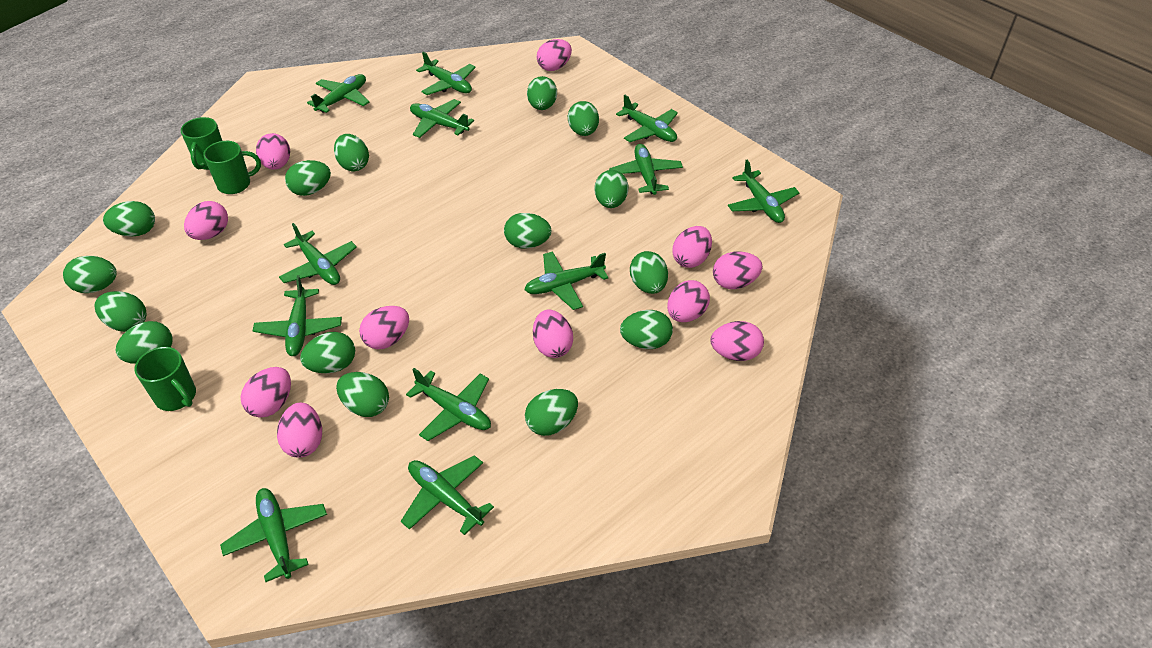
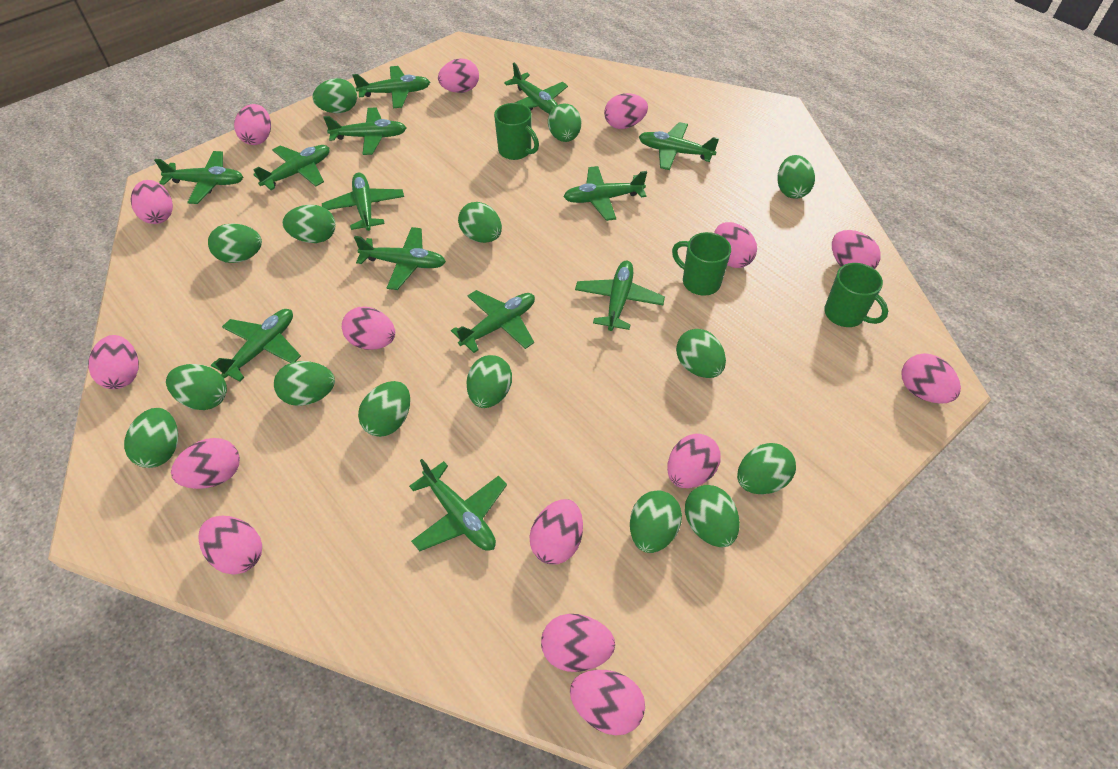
green plane: 12 -> 13
pink egg: 11 -> 15

